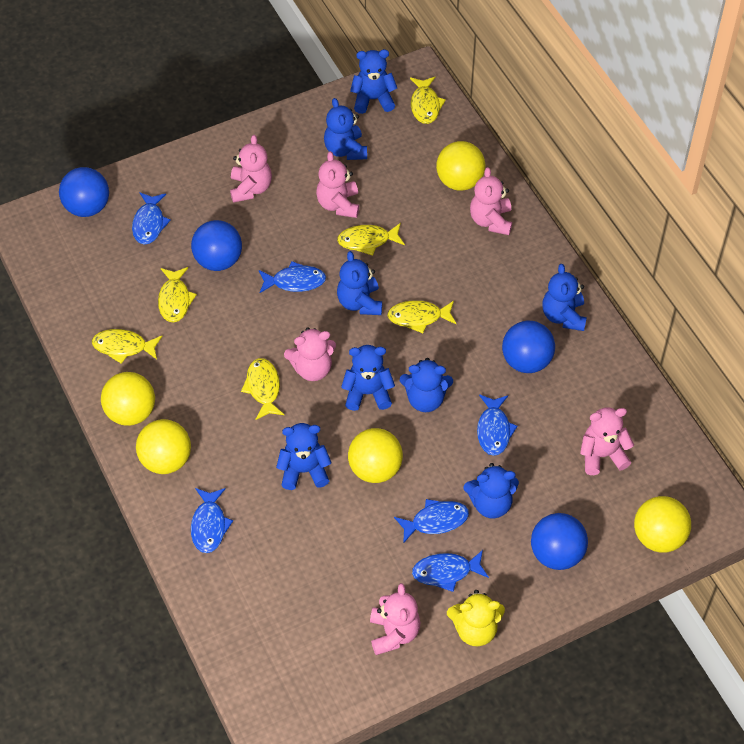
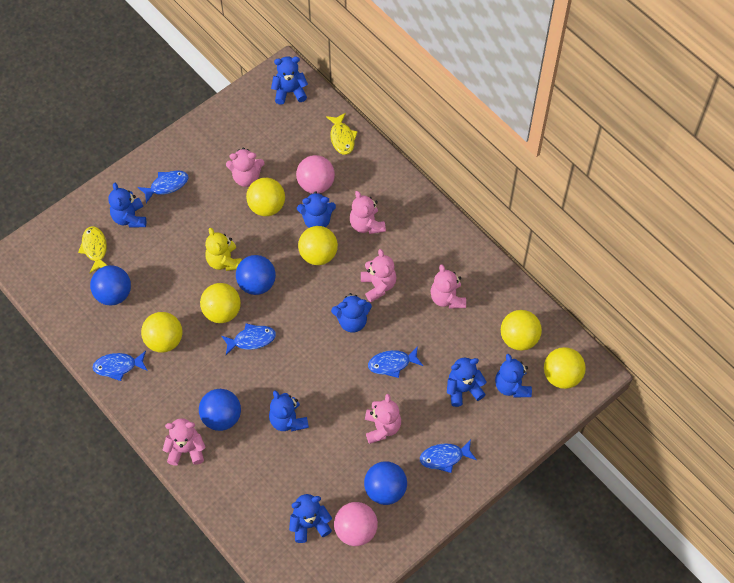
blue fish: 6 -> 5
pink ball: 0 -> 2
yellow ball: 5 -> 6
yellow fish: 6 -> 2

